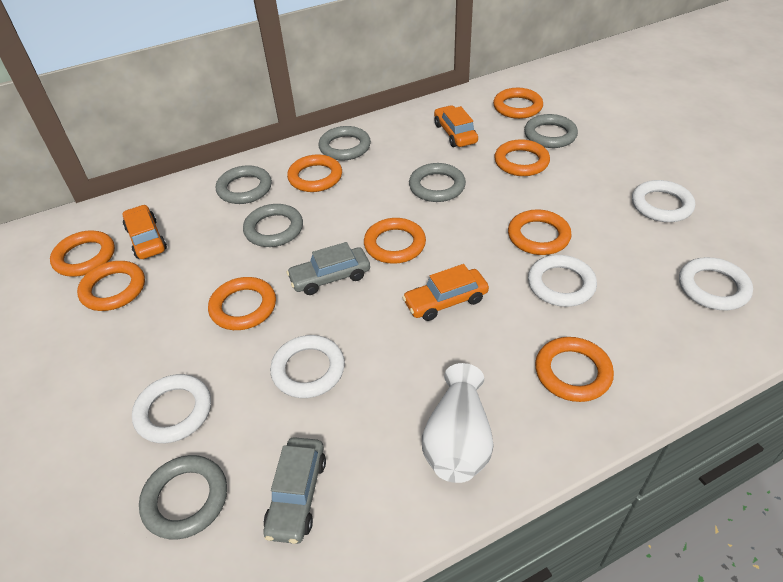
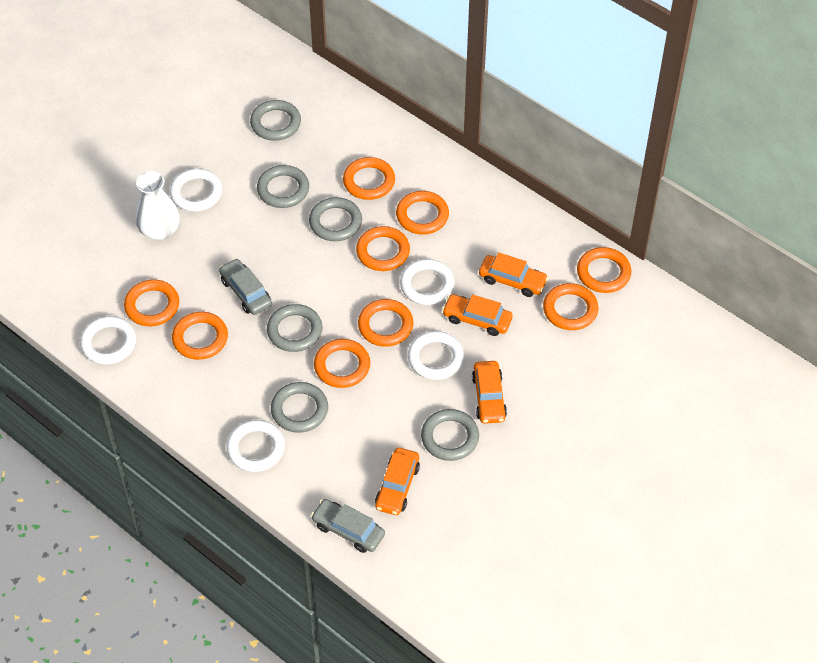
orange car: 3 -> 4

